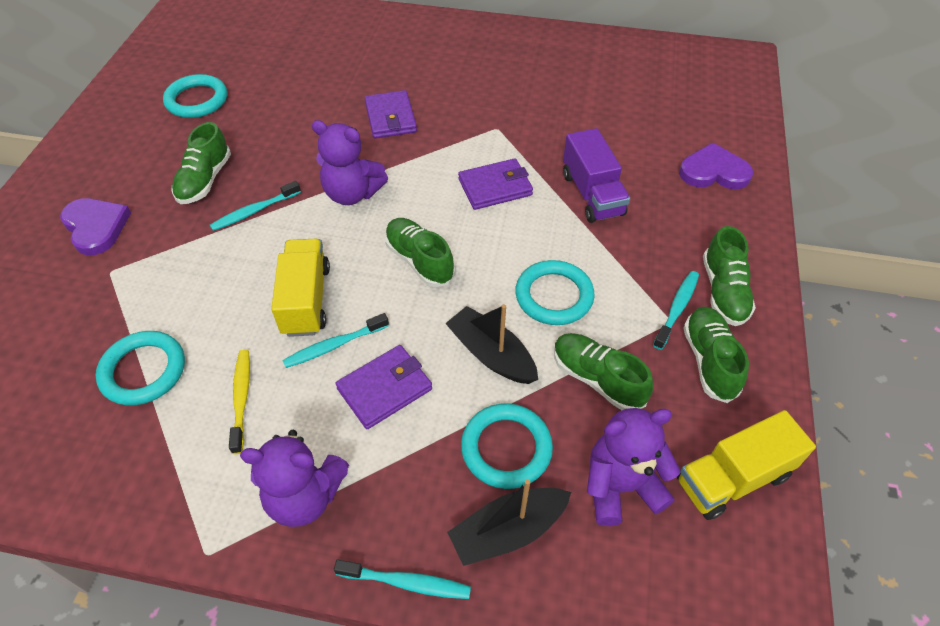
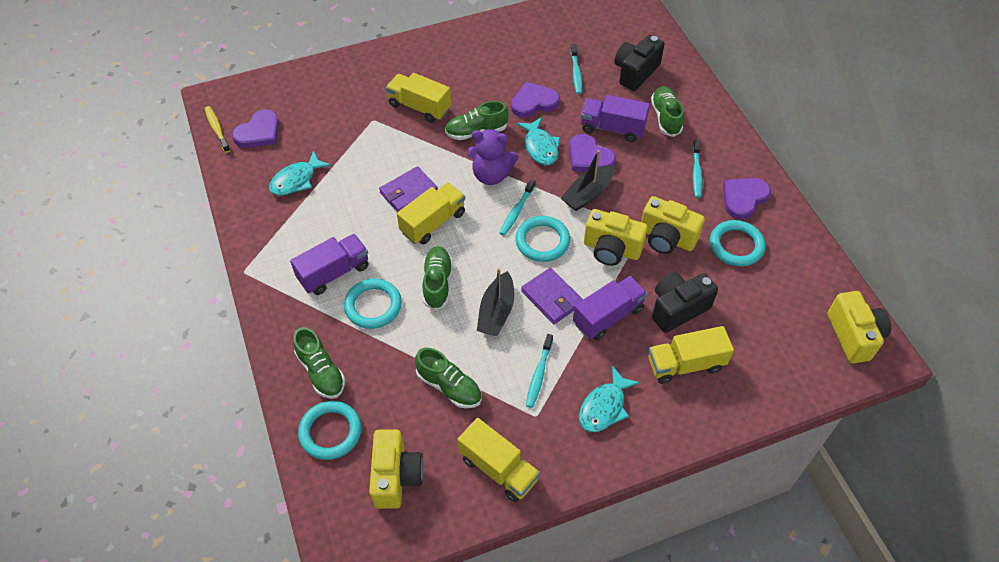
black camera: 0 -> 2
purple heart: 2 -> 4
purple teddy bear: 3 -> 1
purple truck: 1 -> 3
purple wallet: 3 -> 2
turquoise fish: 0 -> 3
yellow camera: 0 -> 4
yellow truck: 2 -> 4

